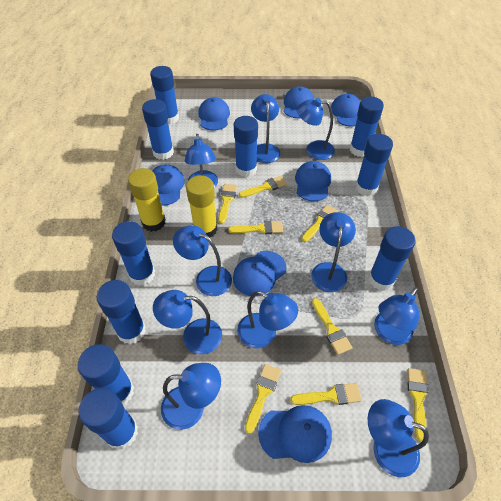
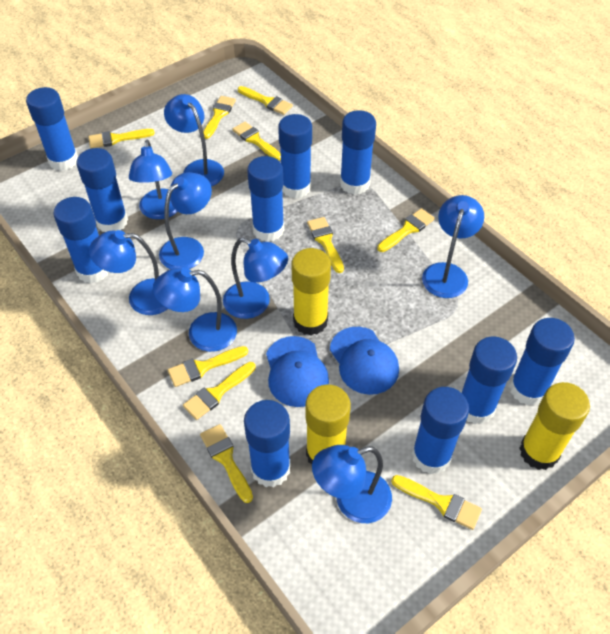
blue cap: 7 -> 2
blue lamp: 10 -> 8
yellow brush: 8 -> 10
yellow glue stick: 2 -> 3

